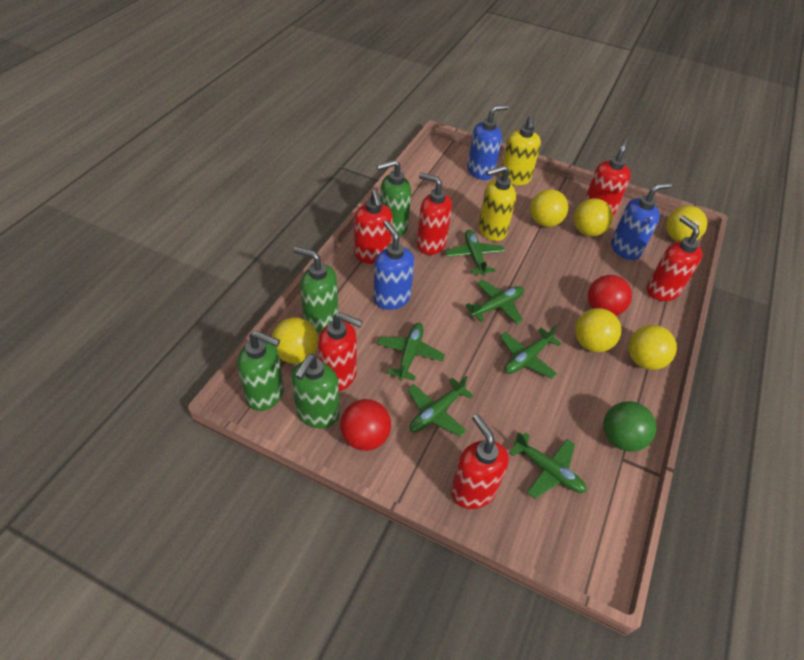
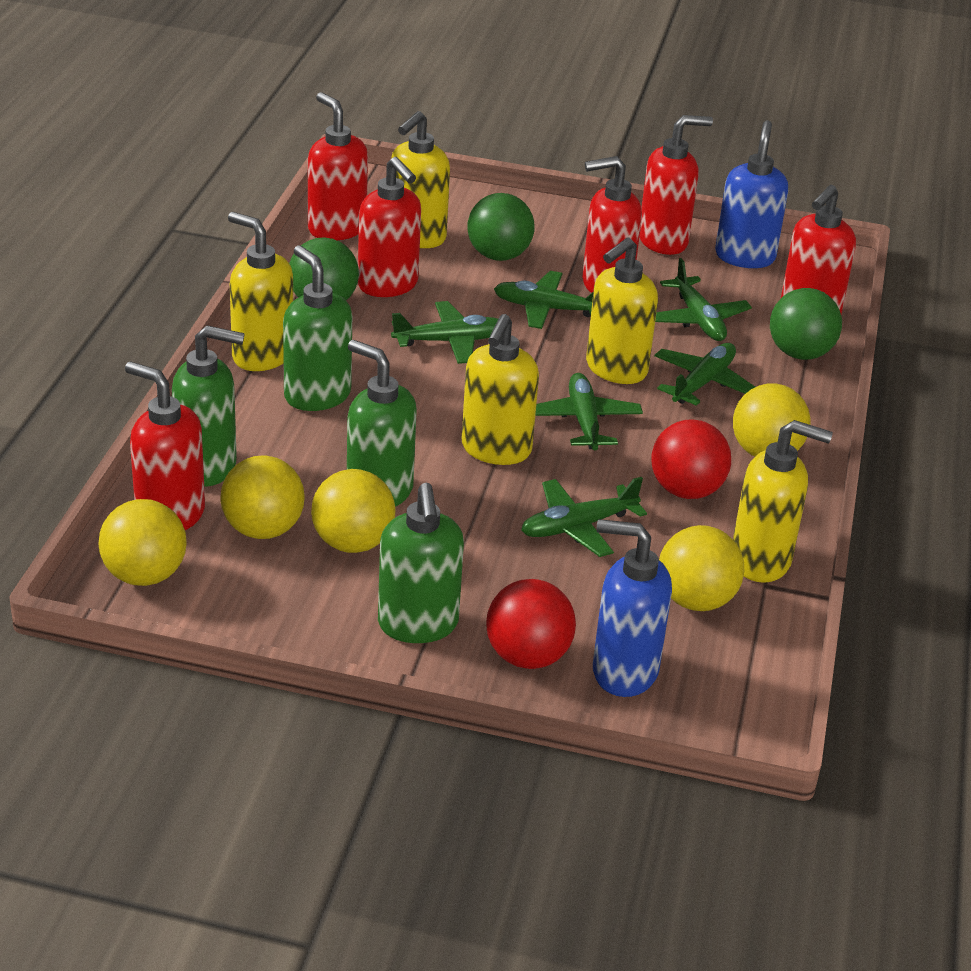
blue soap dispenser: 3 -> 2
green ball: 1 -> 3
yellow ball: 6 -> 5
yellow soap dispenser: 2 -> 5

